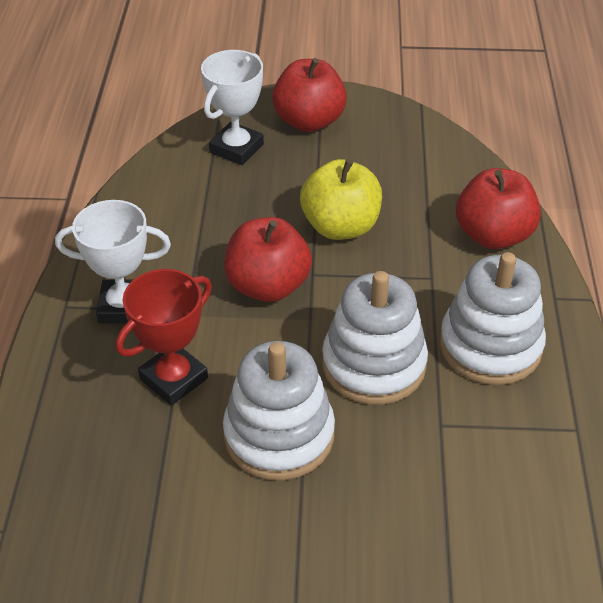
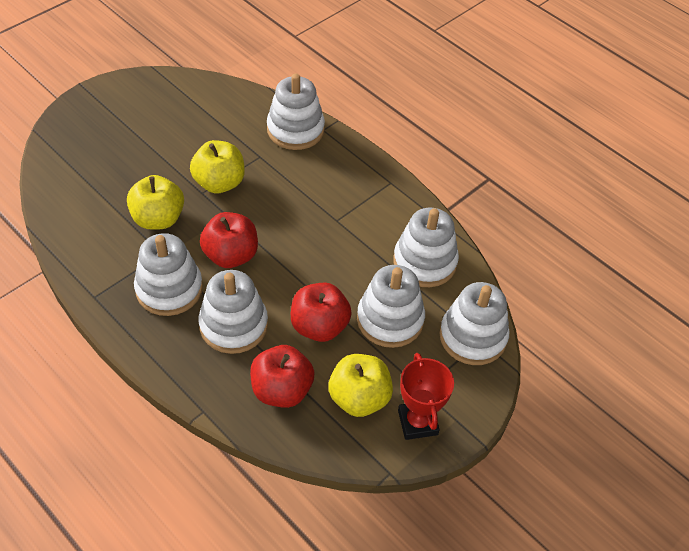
white stacking toy: 3 -> 6
white trophy: 2 -> 0
yellow apple: 1 -> 3

